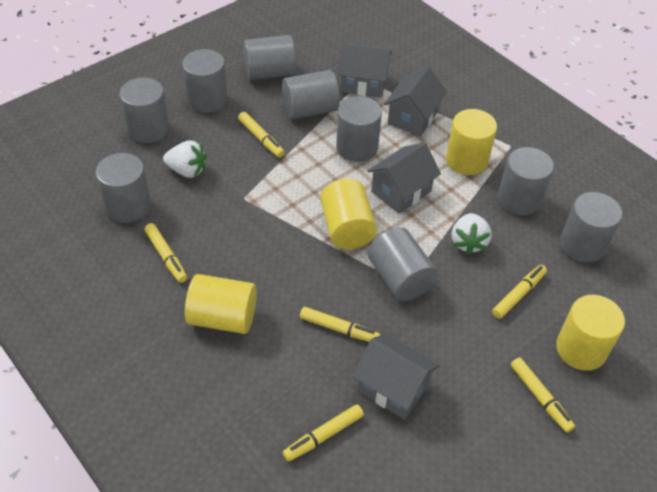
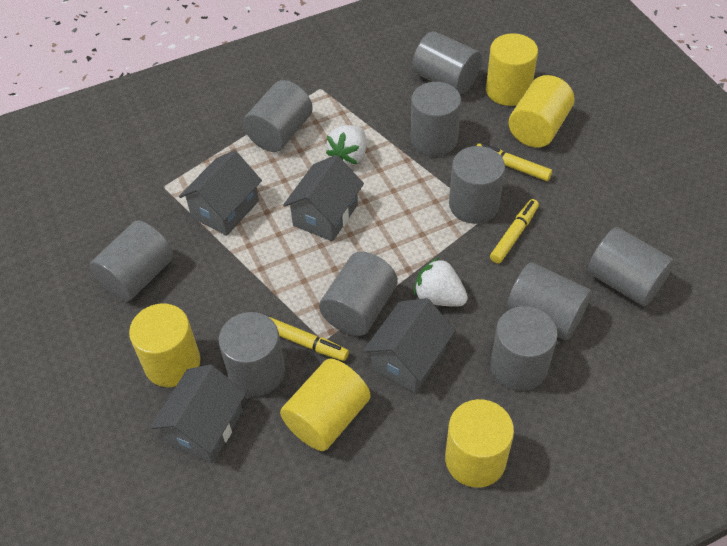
grey cylinder: 9 -> 10
yellow cylinder: 4 -> 5
yellow marker: 6 -> 3

